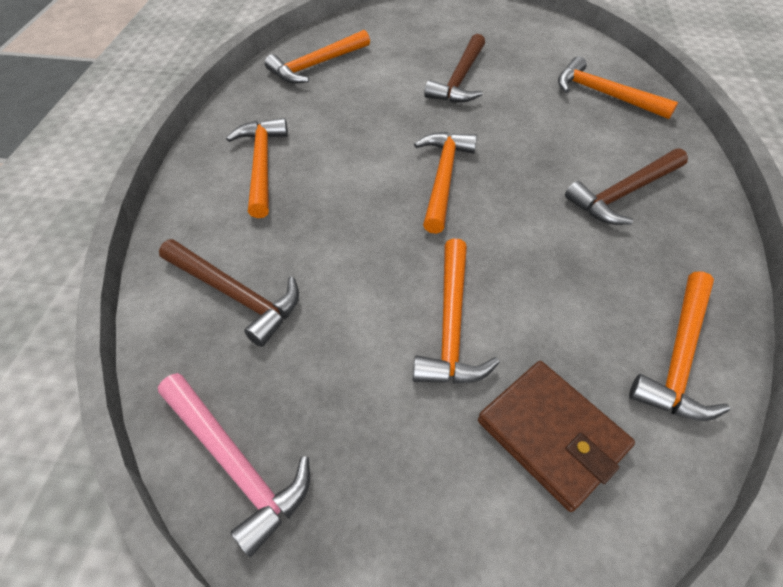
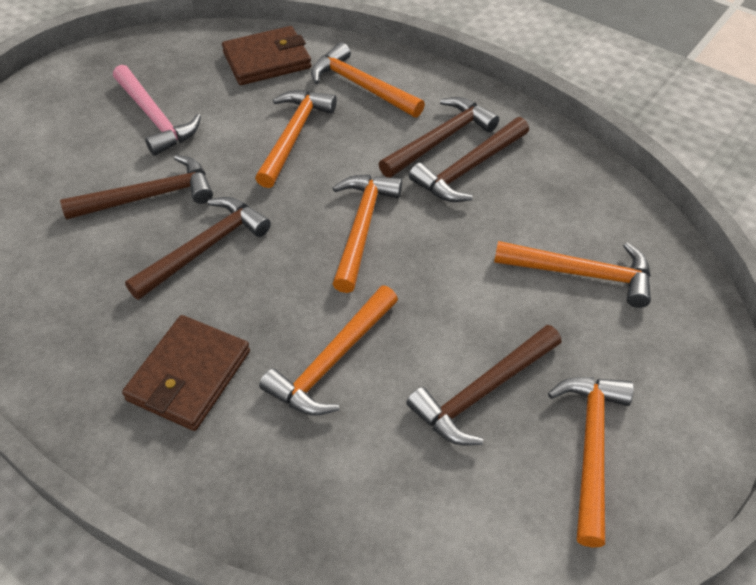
brown hammer: 3 -> 5
brown wallet: 1 -> 2

